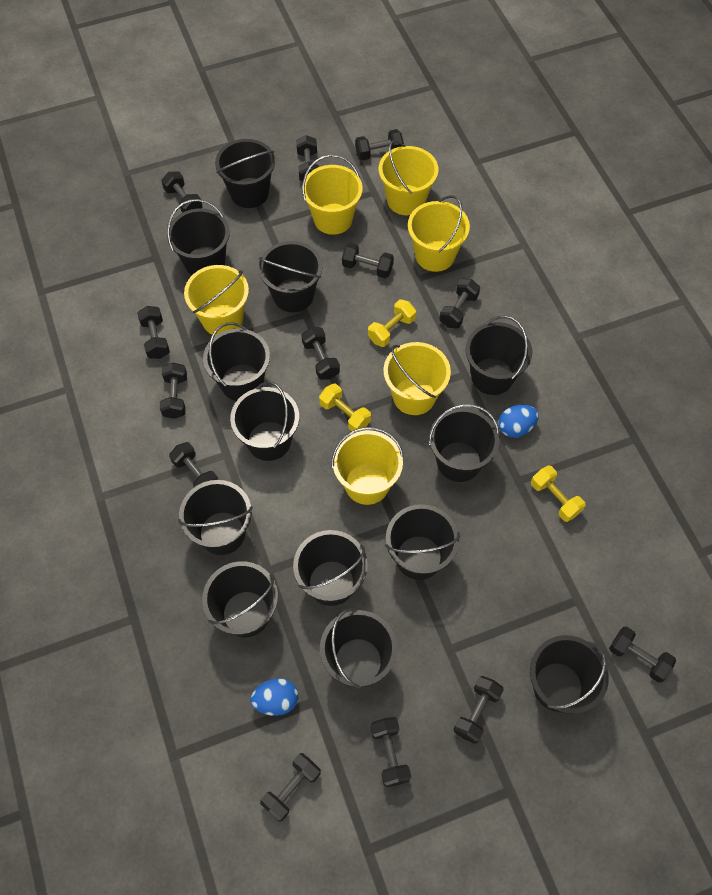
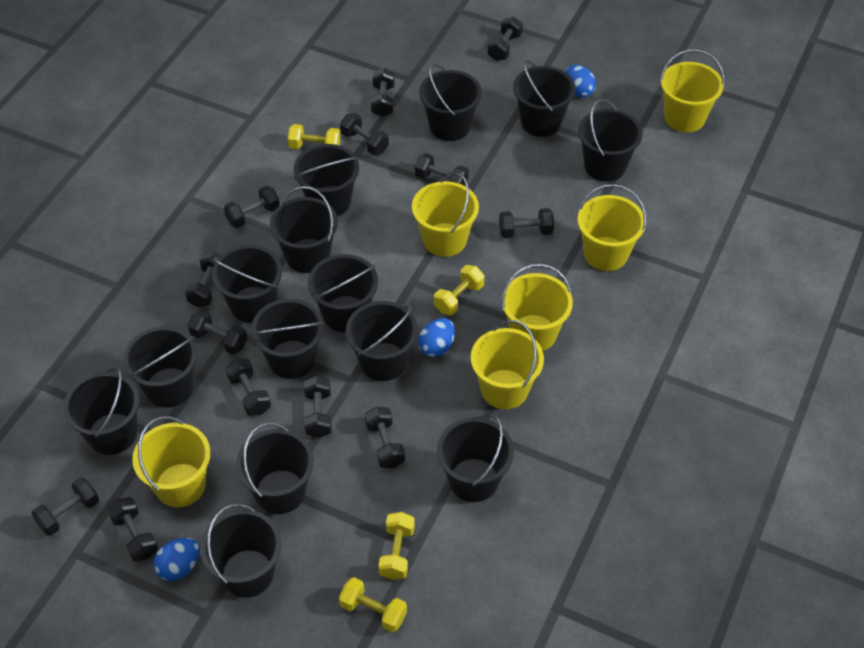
black bucket: 13 -> 14
blue egg: 2 -> 3
yellow dumbbell: 3 -> 4

